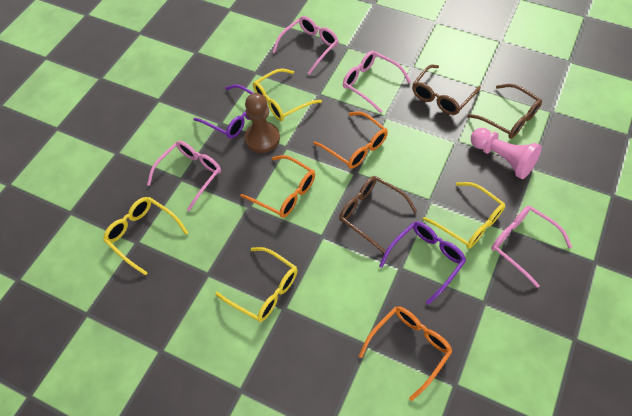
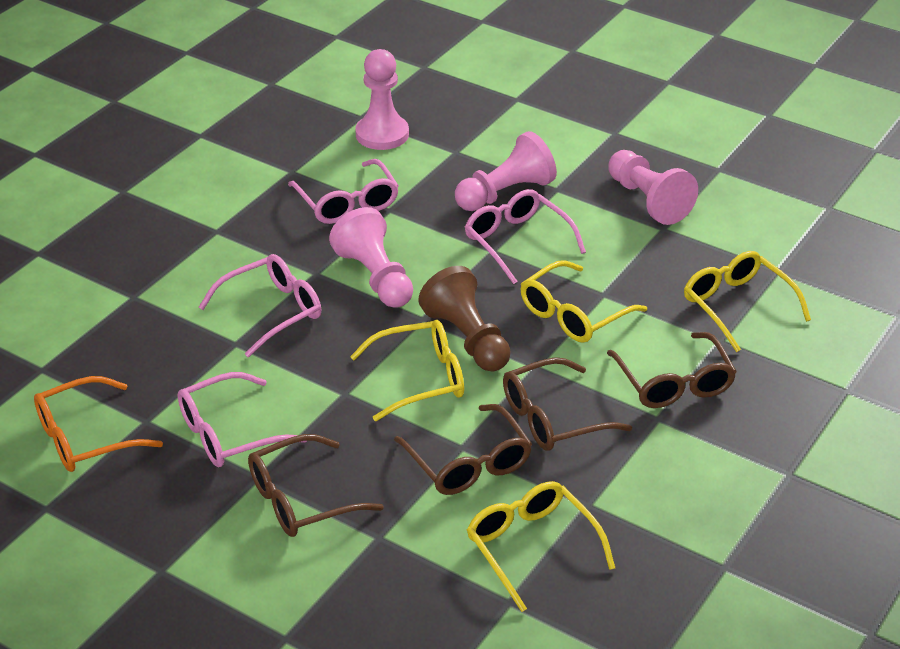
brown glasses: 3 -> 4
orange glasses: 3 -> 1
pink pawn: 1 -> 4
purple glasses: 2 -> 0

